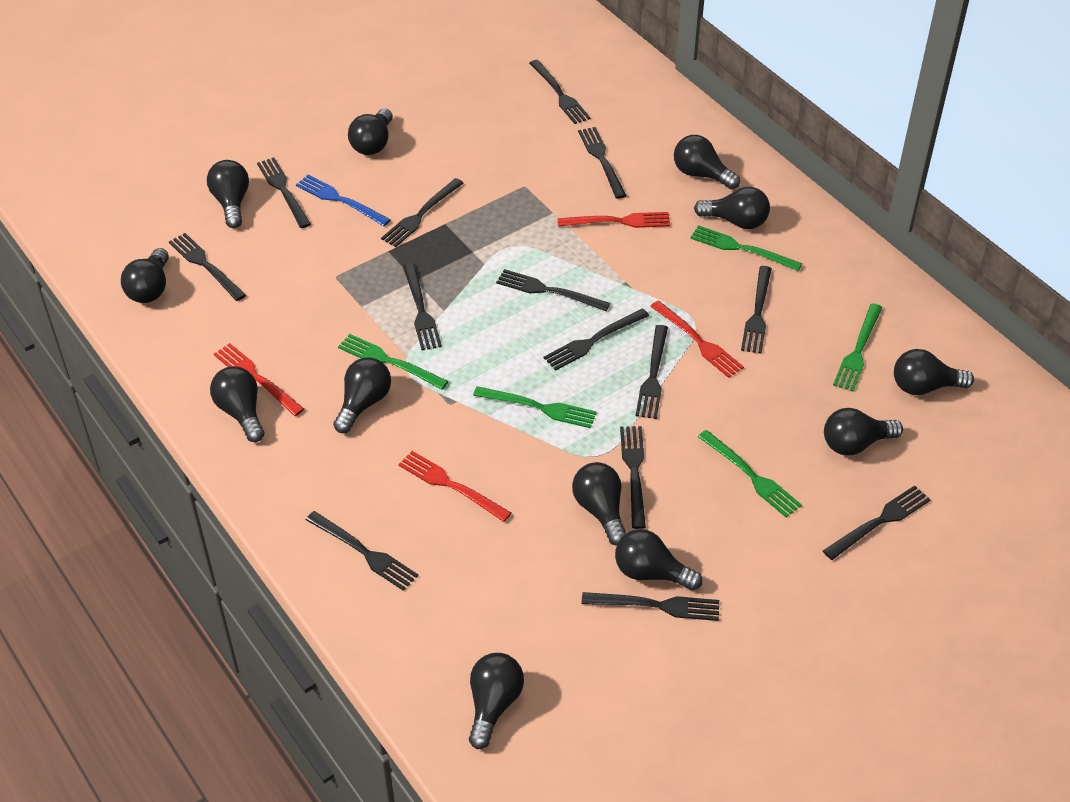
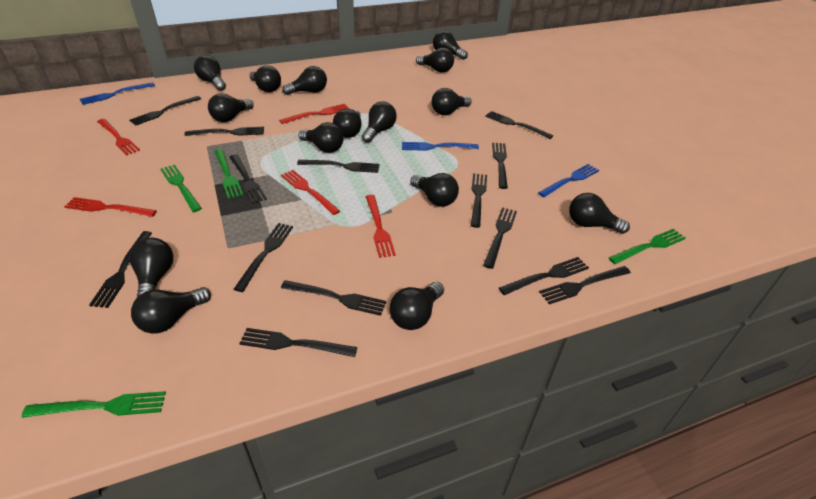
black light bulb: 12 -> 15
blue fork: 1 -> 3
green fork: 5 -> 4
red fork: 4 -> 5

